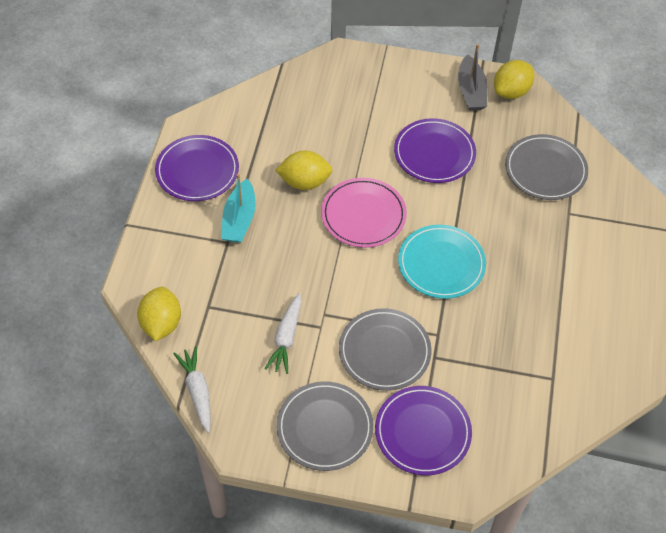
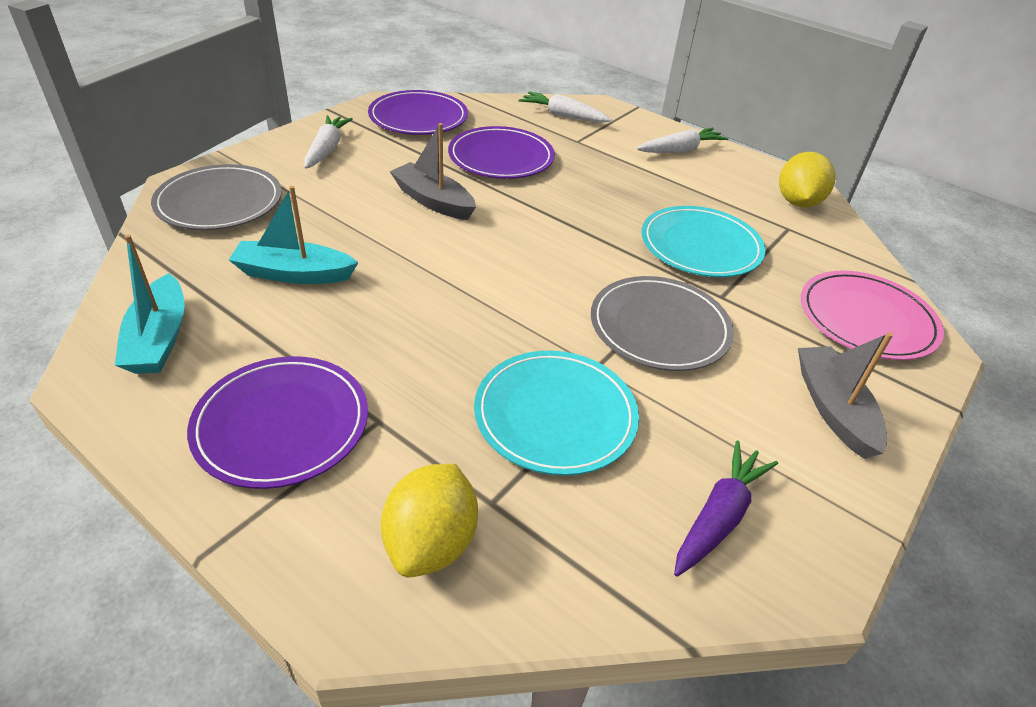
grey boat: 1 -> 2
grey plate: 3 -> 2
purple carrot: 0 -> 1
turquoise boat: 1 -> 2
turquoise plate: 1 -> 2
white carrot: 2 -> 3
yellow lemon: 3 -> 2

